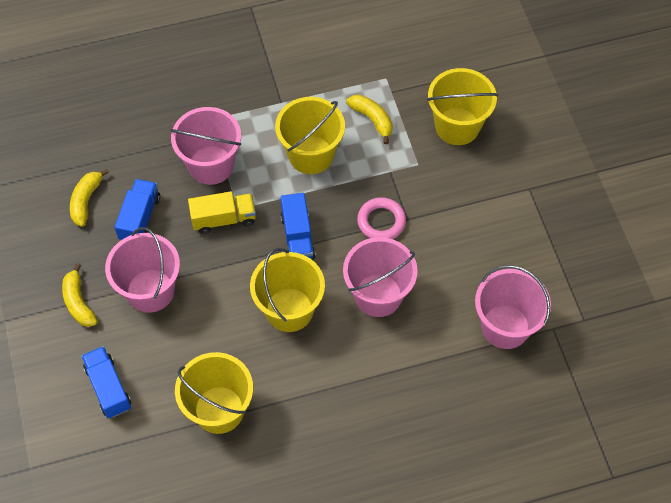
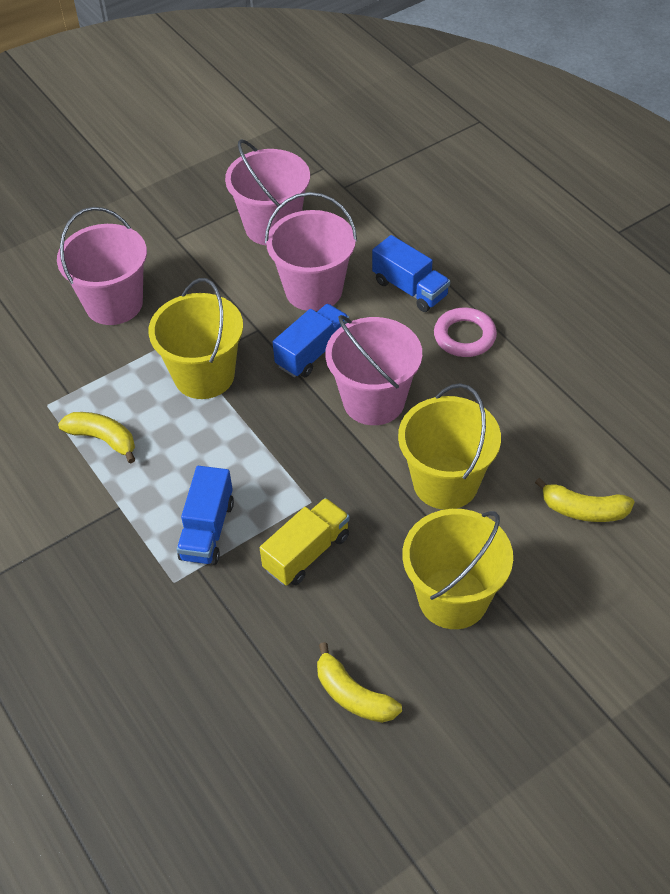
yellow bucket: 4 -> 3

